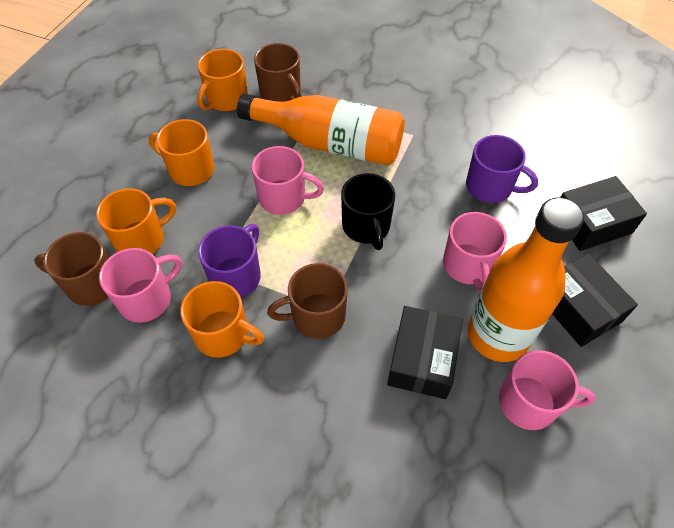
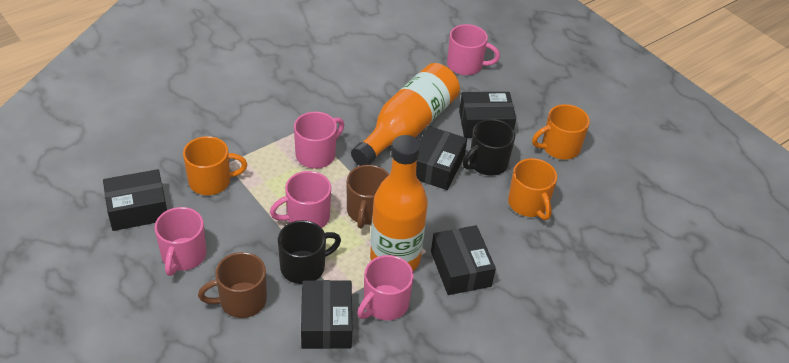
black box: 3 -> 5
black mug: 1 -> 2
brown mug: 3 -> 2
orange mug: 4 -> 3
pink mug: 4 -> 5
purple mug: 2 -> 0

